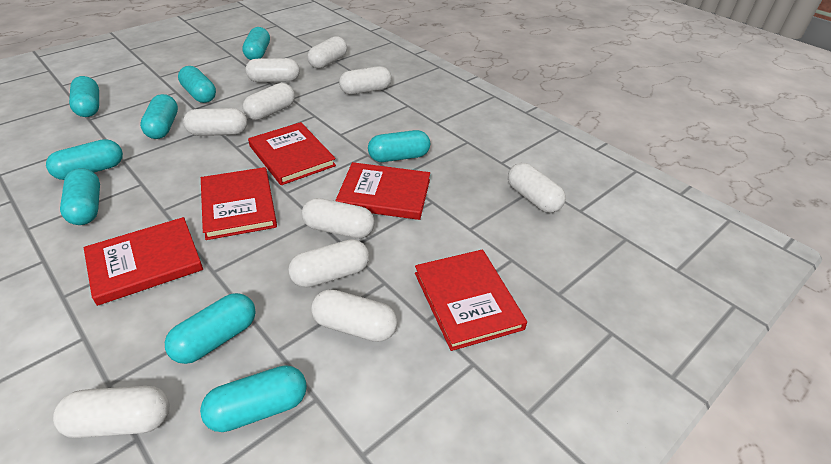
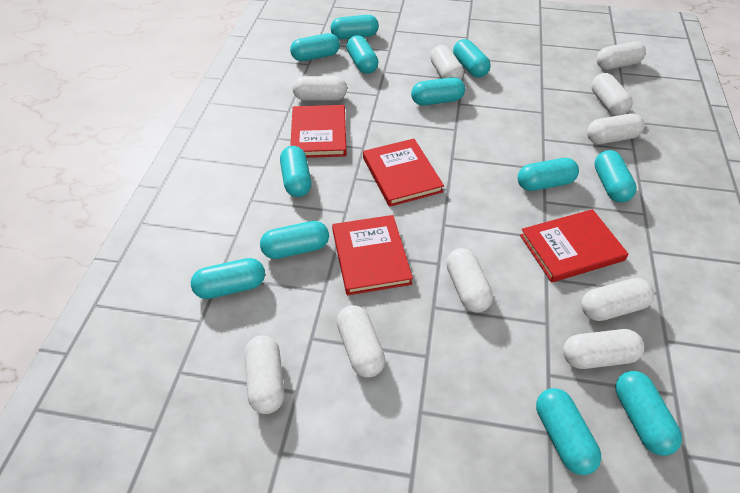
red book: 5 -> 4
turquoise capsule: 9 -> 12

